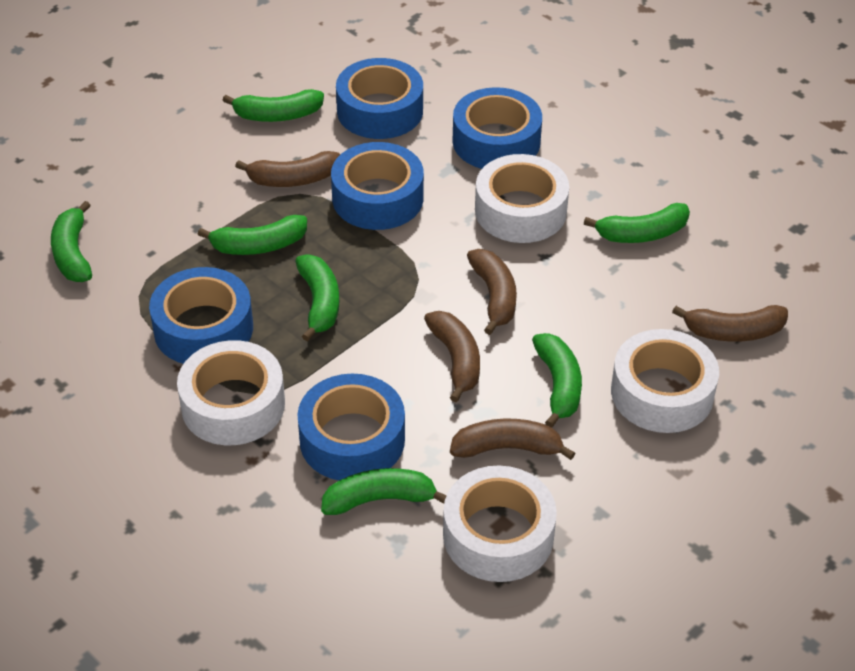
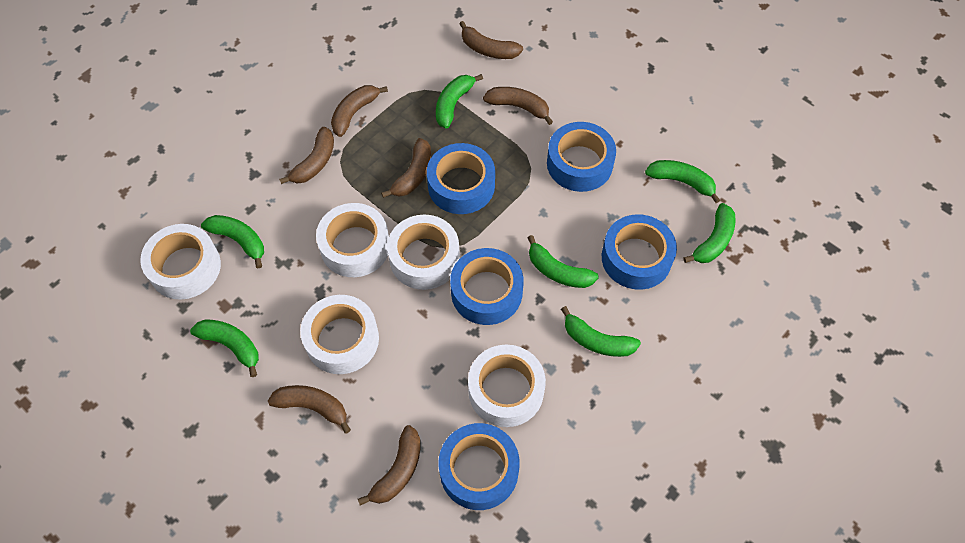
brown banana: 5 -> 7
white tape: 4 -> 5

